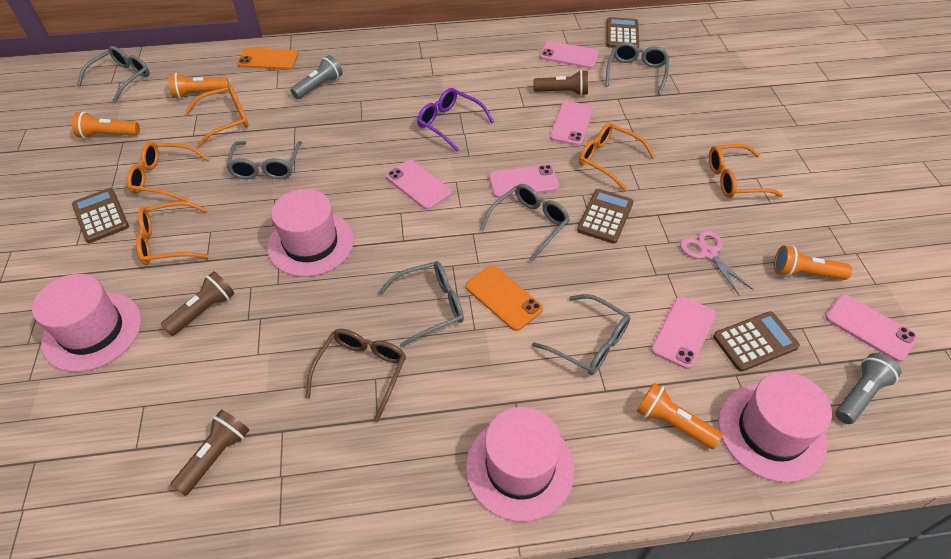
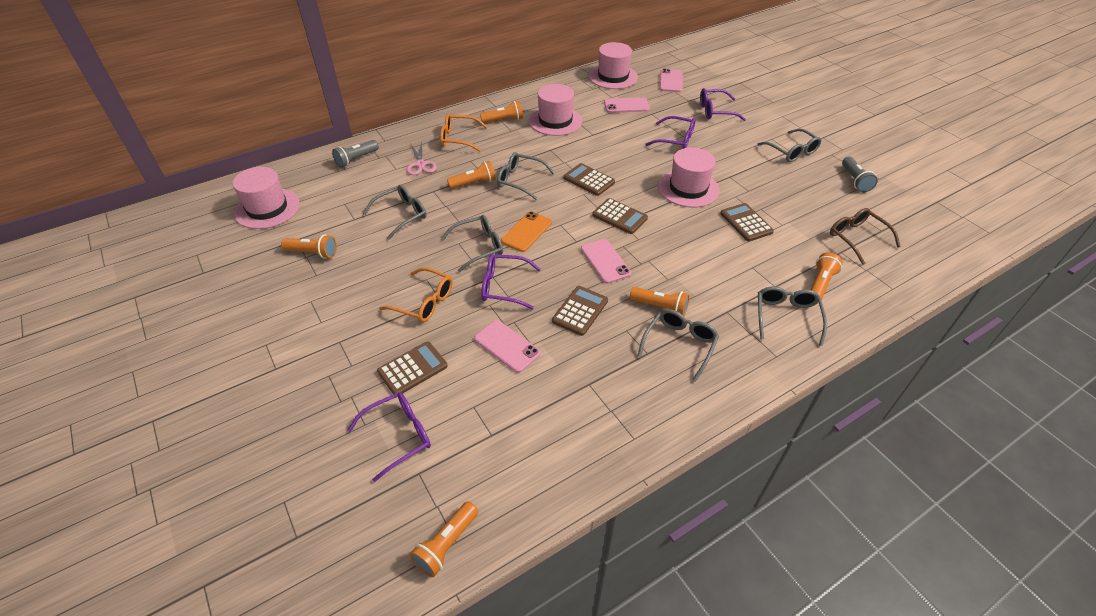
brown calculator: 4 -> 5
brown flashlight: 3 -> 0
orange flashlight: 4 -> 6
orange glasses: 5 -> 2
orange phone: 2 -> 1
pink phone: 6 -> 4
purple glasses: 1 -> 4

